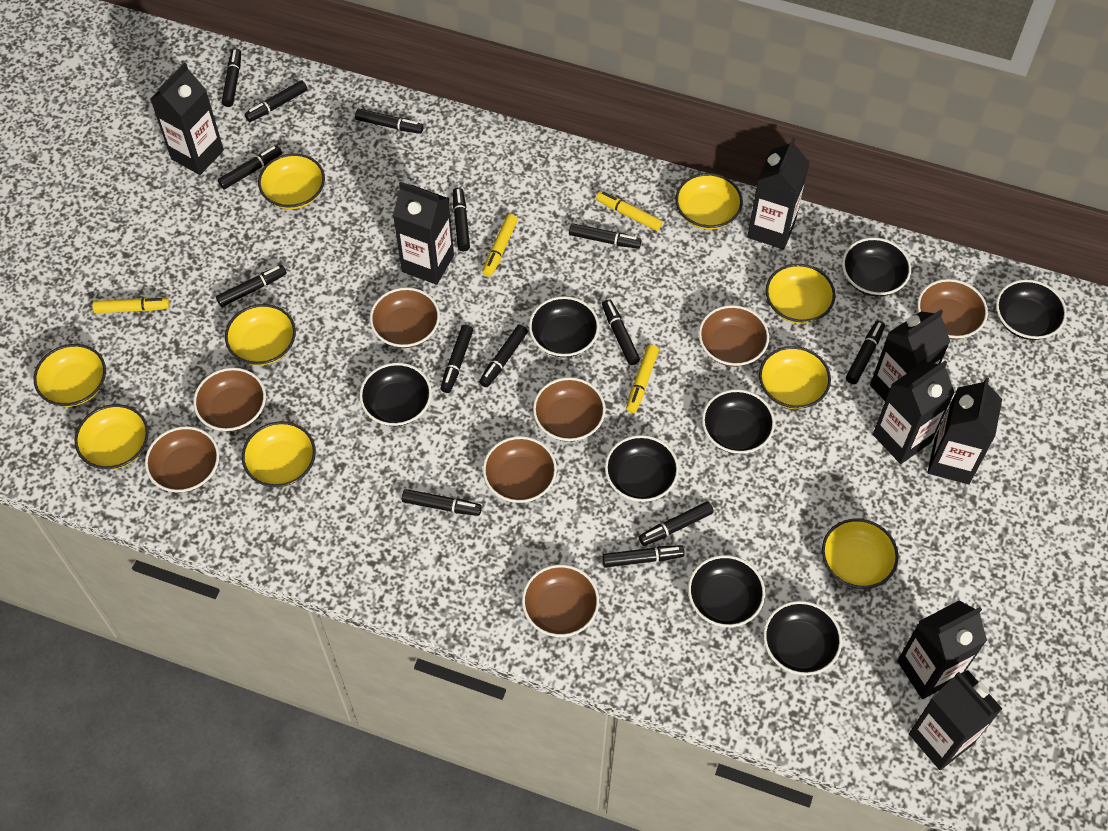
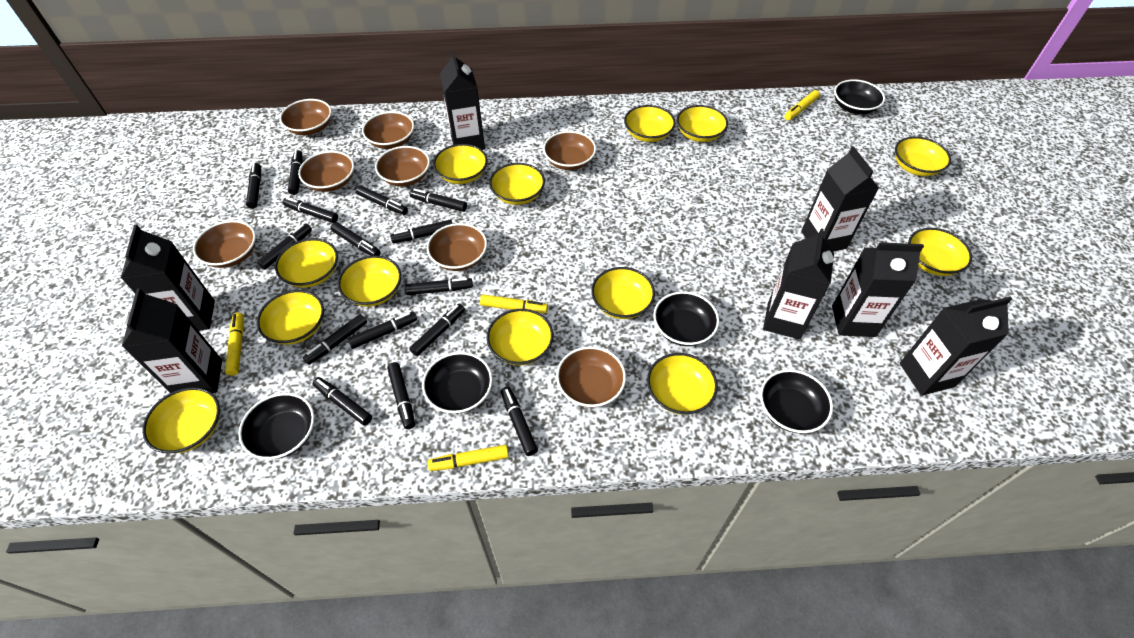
black bowl: 8 -> 5
black carton: 8 -> 7
black marker: 14 -> 15
yellow bowl: 9 -> 13

